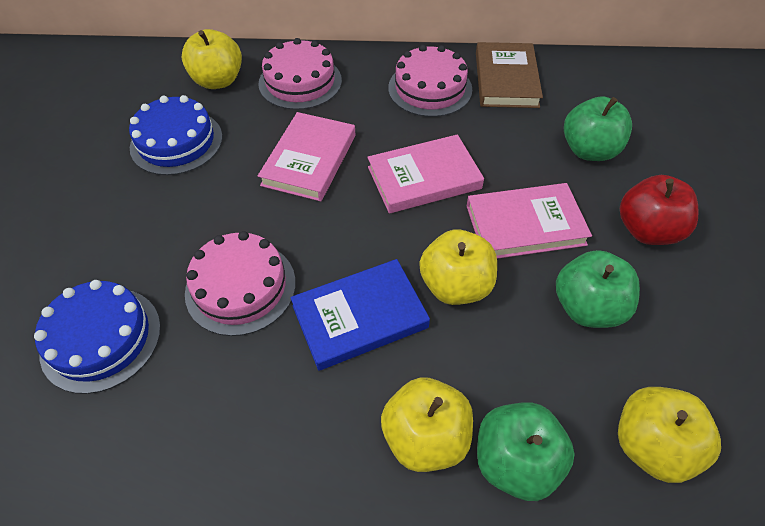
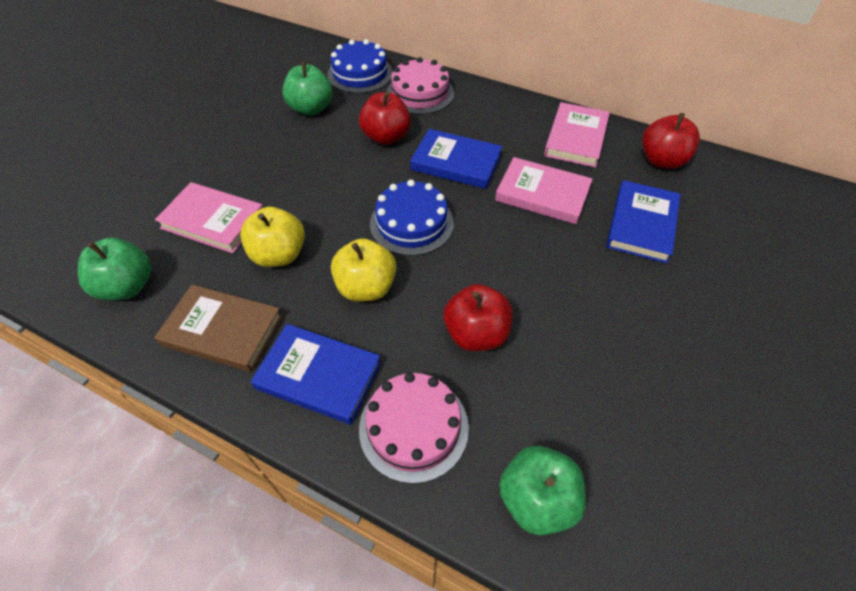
blue book: 1 -> 3
pink cake: 3 -> 2
red apple: 1 -> 3
yellow apple: 4 -> 2

